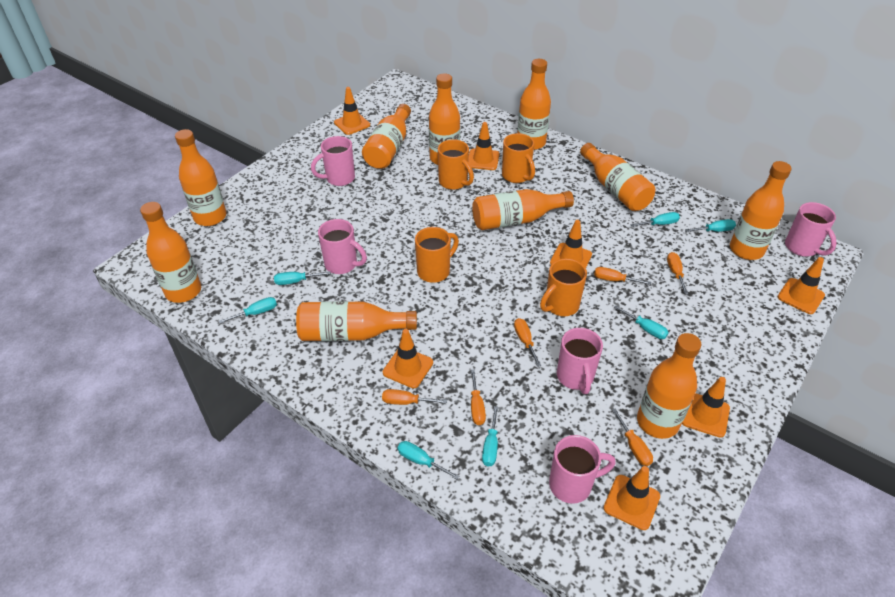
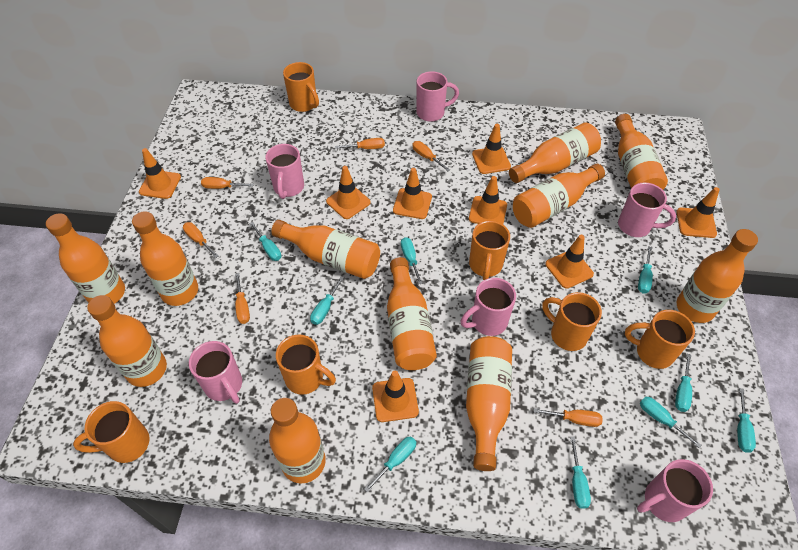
orange bottle: 10 -> 11
orange mug: 4 -> 6
orange traffic cone: 7 -> 8
pink mug: 5 -> 6
turquoise screwdriver: 7 -> 9

